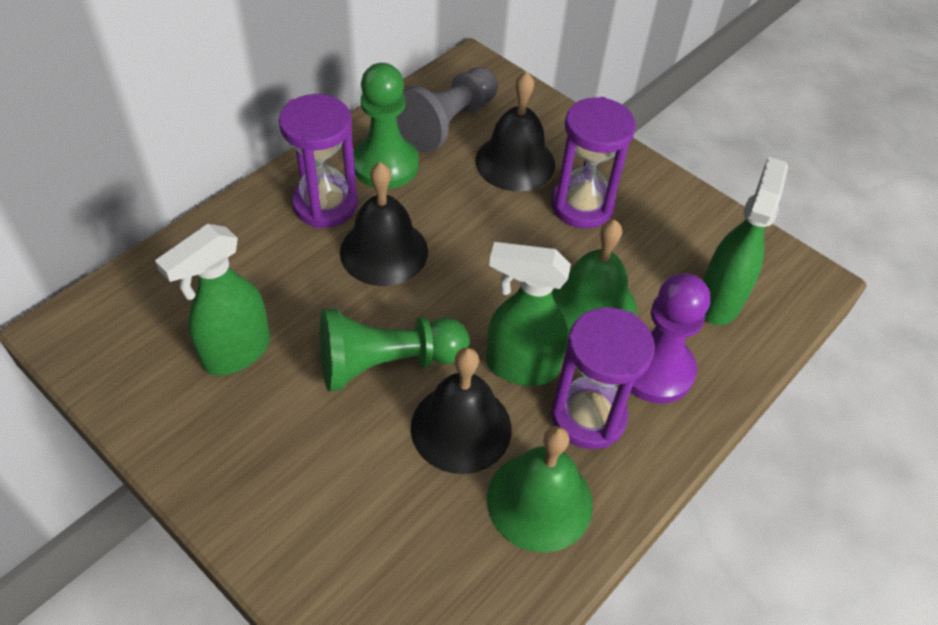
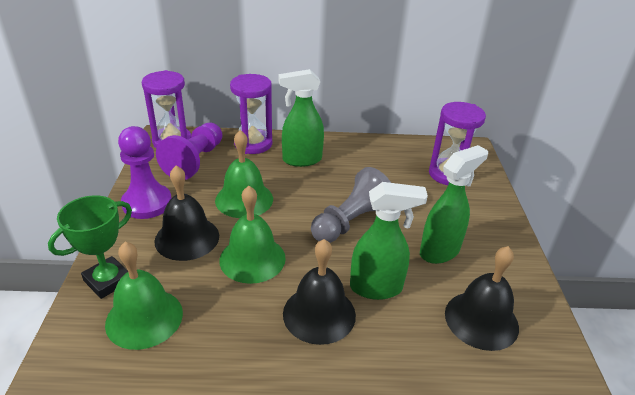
green bell: 2 -> 3
green pawn: 2 -> 0
green trophy: 0 -> 1
purple pawn: 1 -> 2

